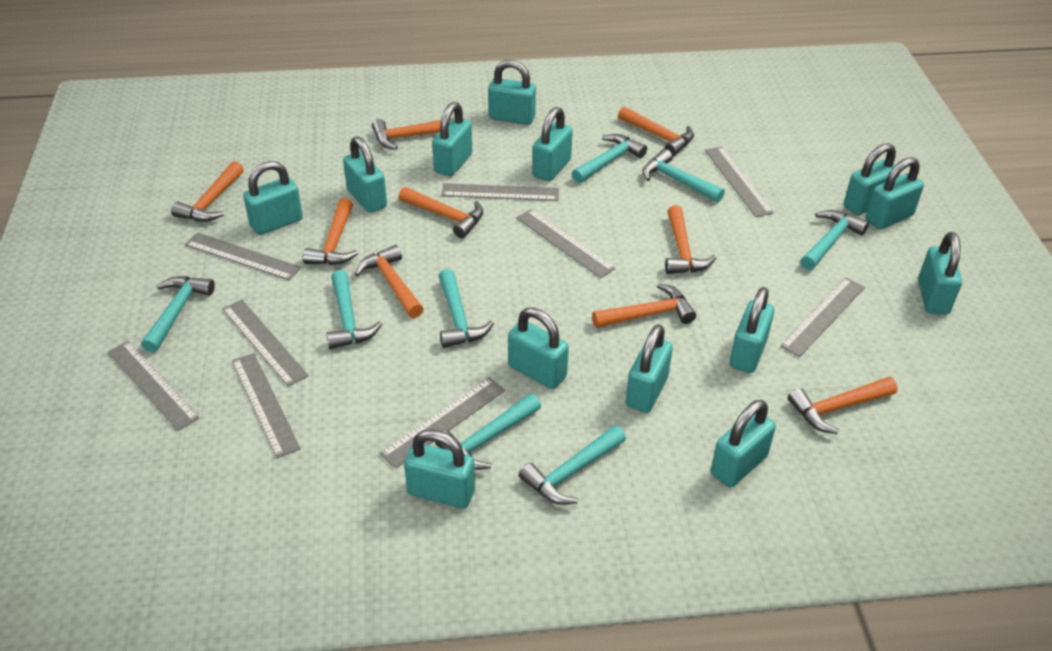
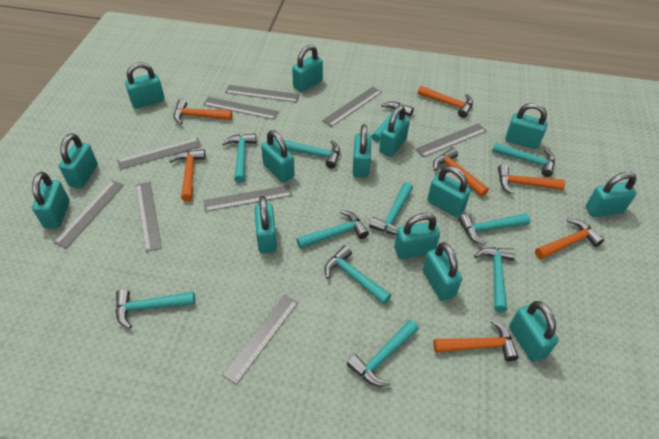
orange hammer: 9 -> 7
turquoise hammer: 8 -> 11
turquoise padlock: 13 -> 14

